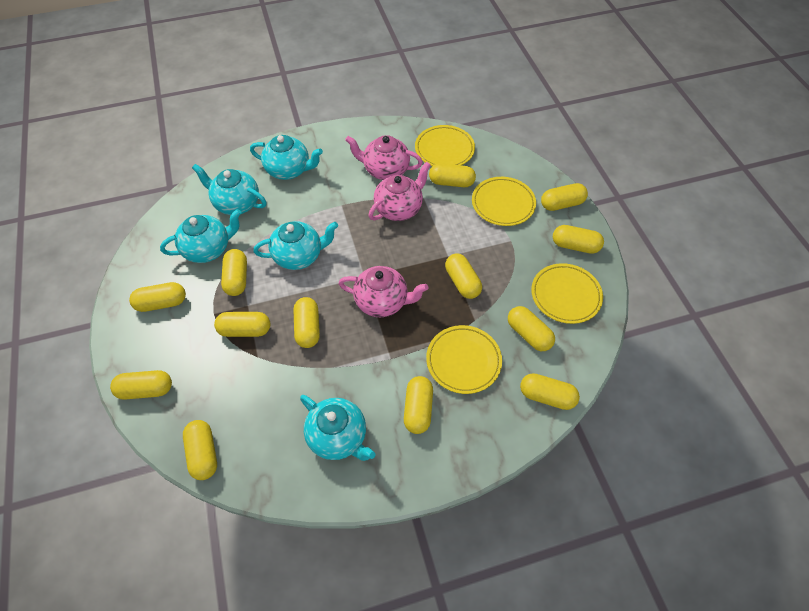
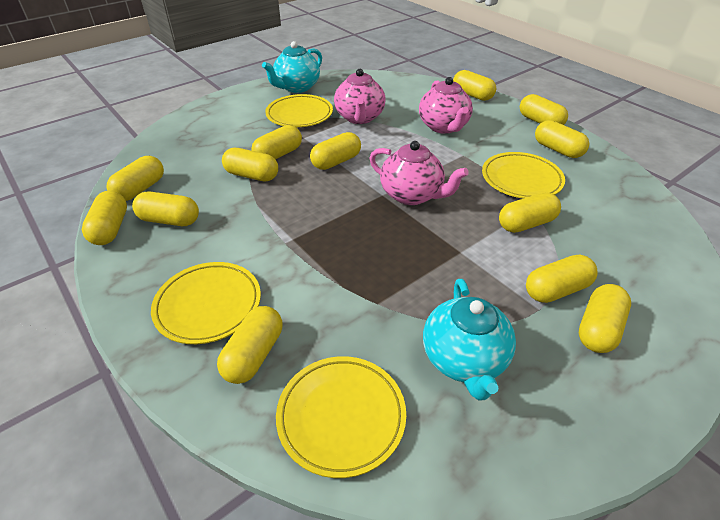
turquoise teapot: 5 -> 2

